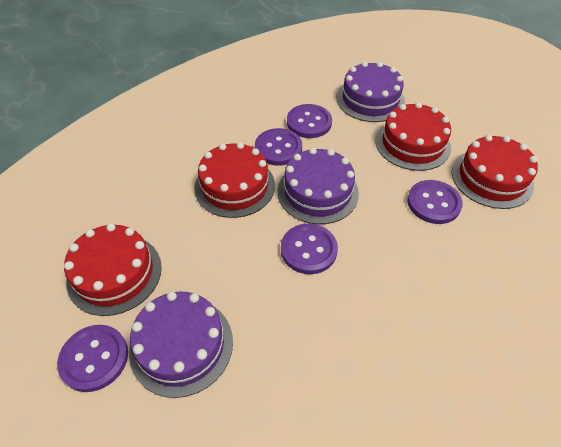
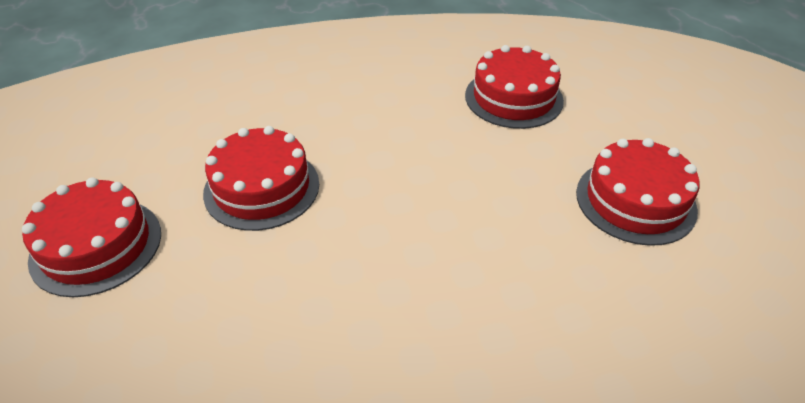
purple button: 5 -> 0
purple cake: 3 -> 0

